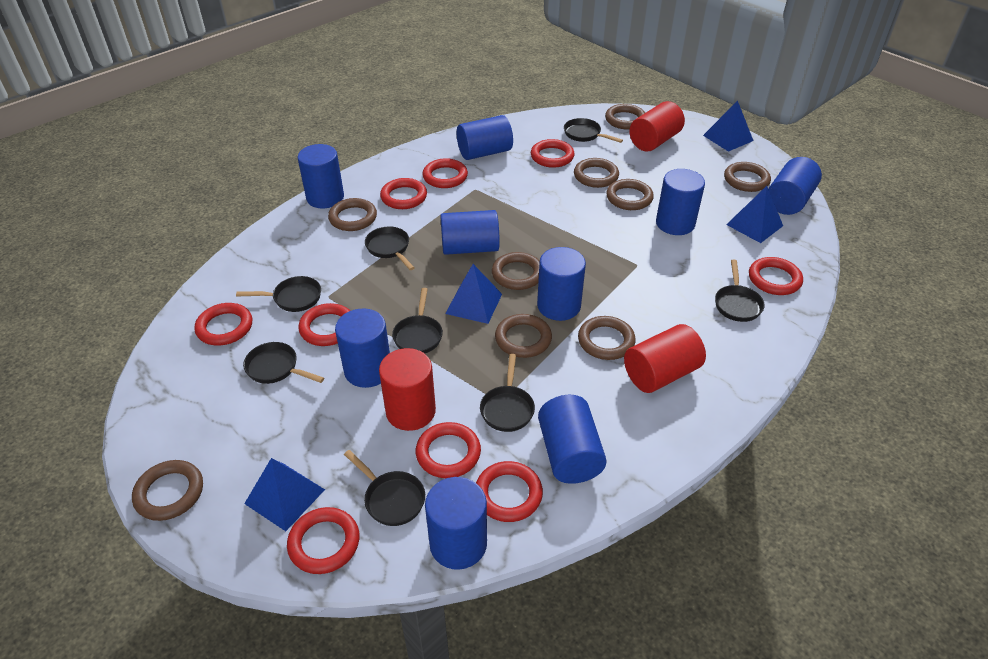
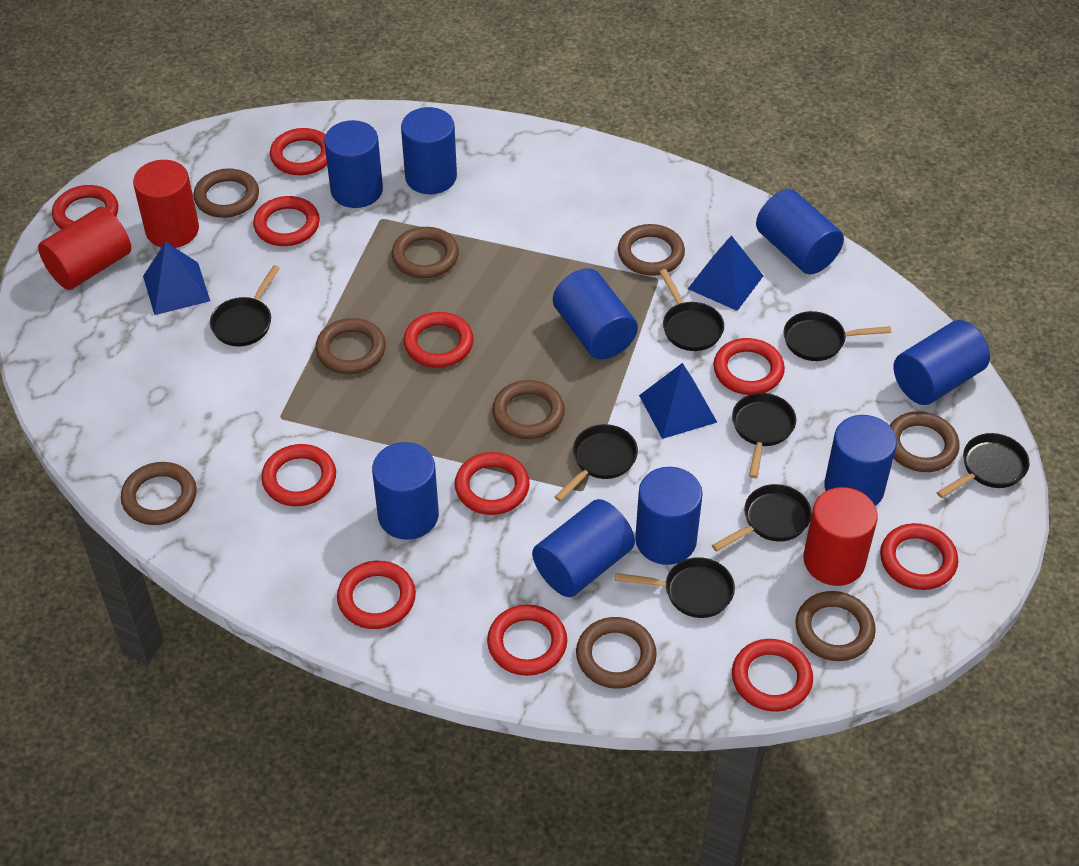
blue pyramid: 4 -> 3
red ring: 9 -> 11

